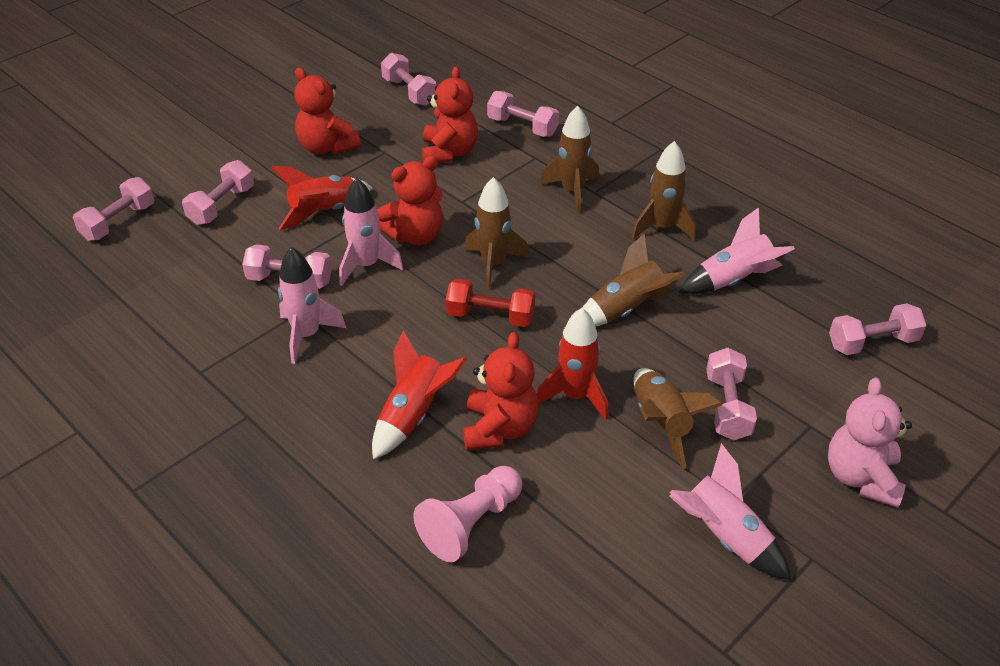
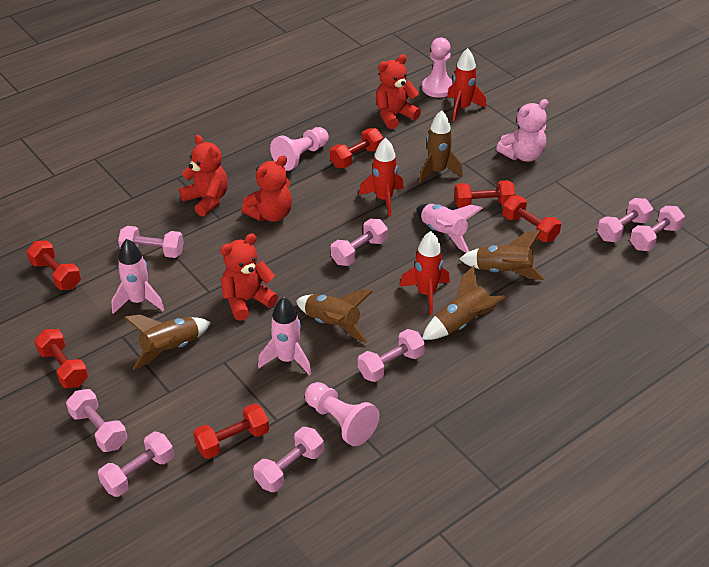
pink dumbbell: 7 -> 8
pink pawn: 1 -> 3
pink rocket: 4 -> 3
red dumbbell: 1 -> 6

